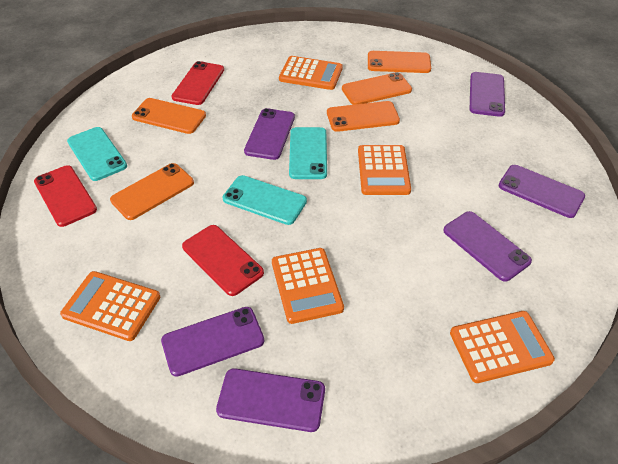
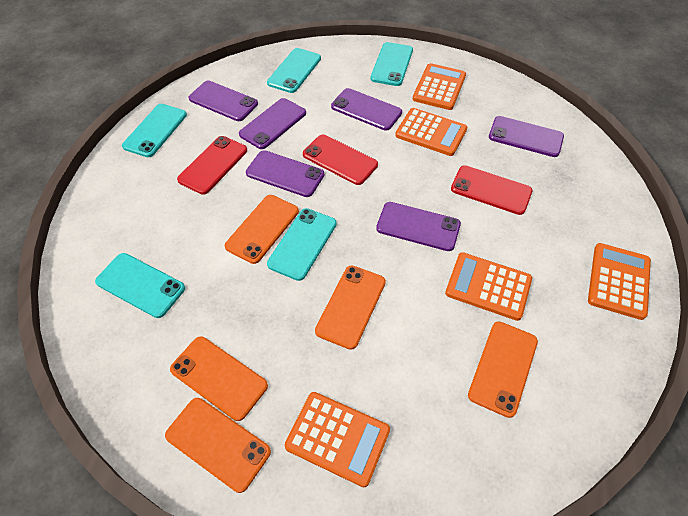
turquoise phone: 3 -> 5

